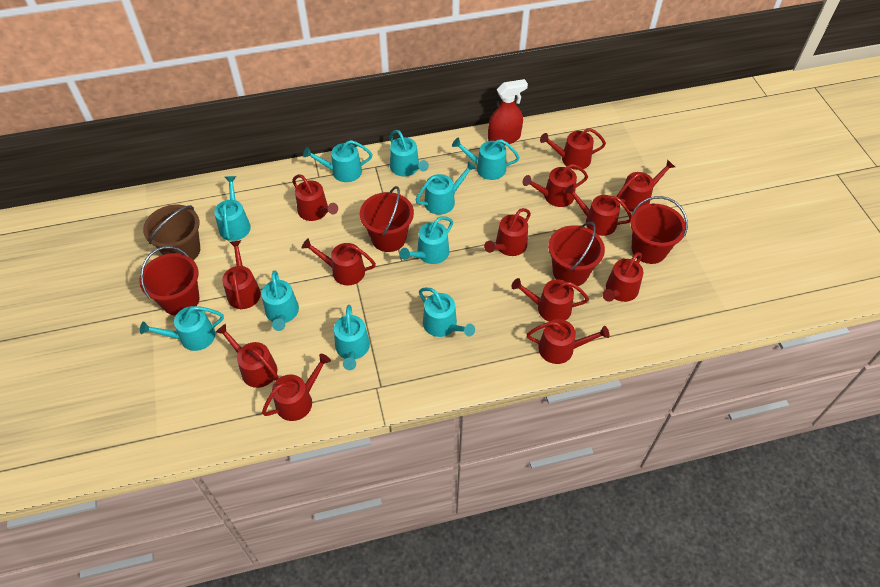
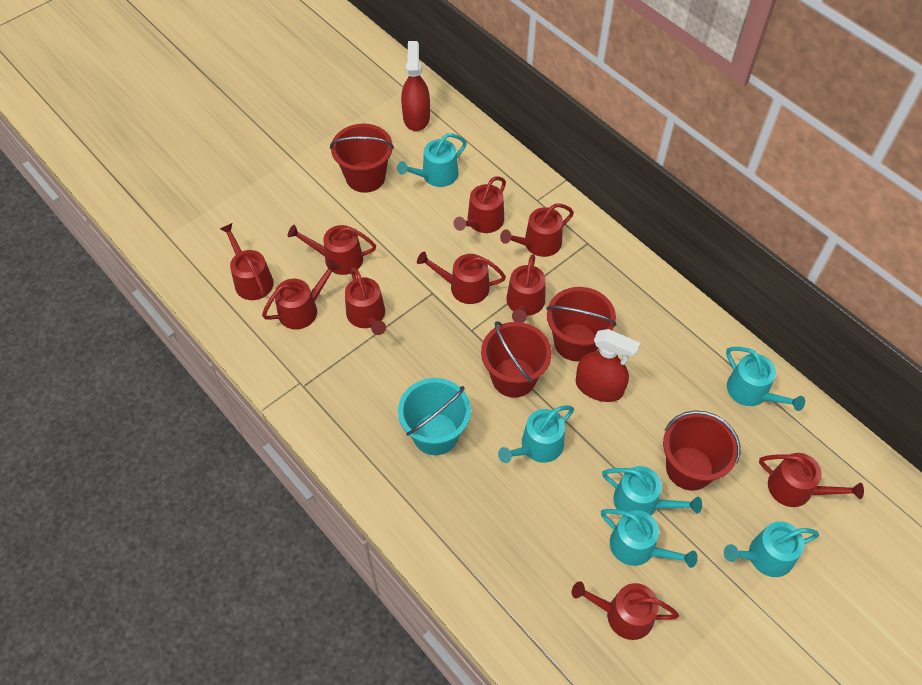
brown bucket: 1 -> 0
red spray bottle: 1 -> 2
red watering can: 13 -> 10
turquoise bucket: 0 -> 1
turquoise watering can: 10 -> 6

